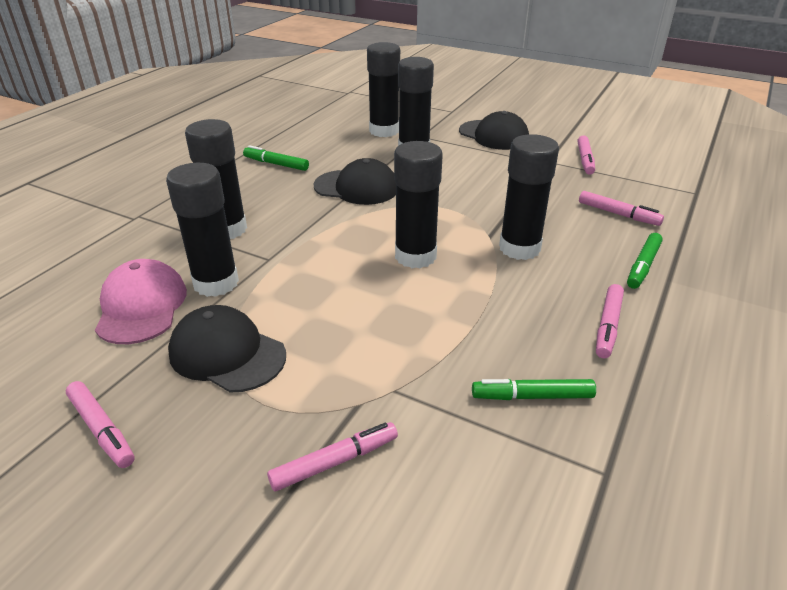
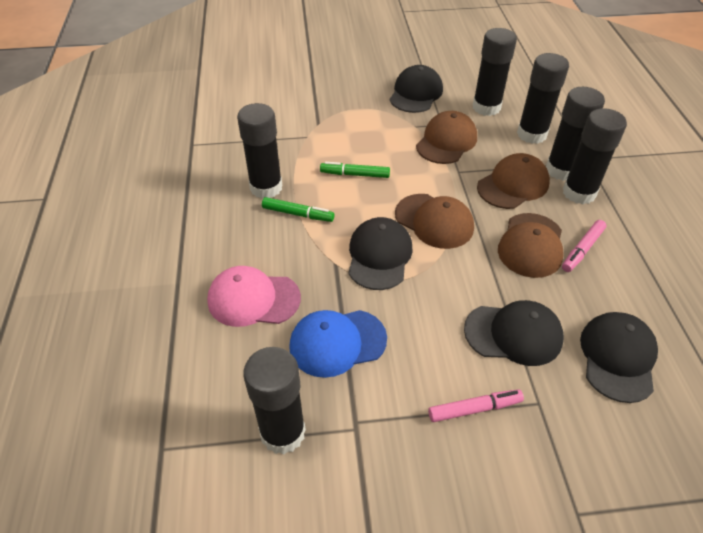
black cap: 3 -> 4
blue cap: 0 -> 1
brown cap: 0 -> 4
green marker: 3 -> 2
pink marker: 5 -> 2

